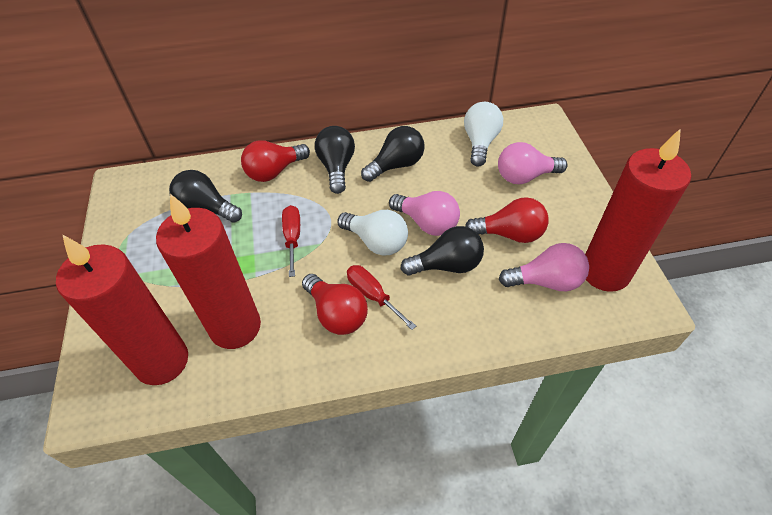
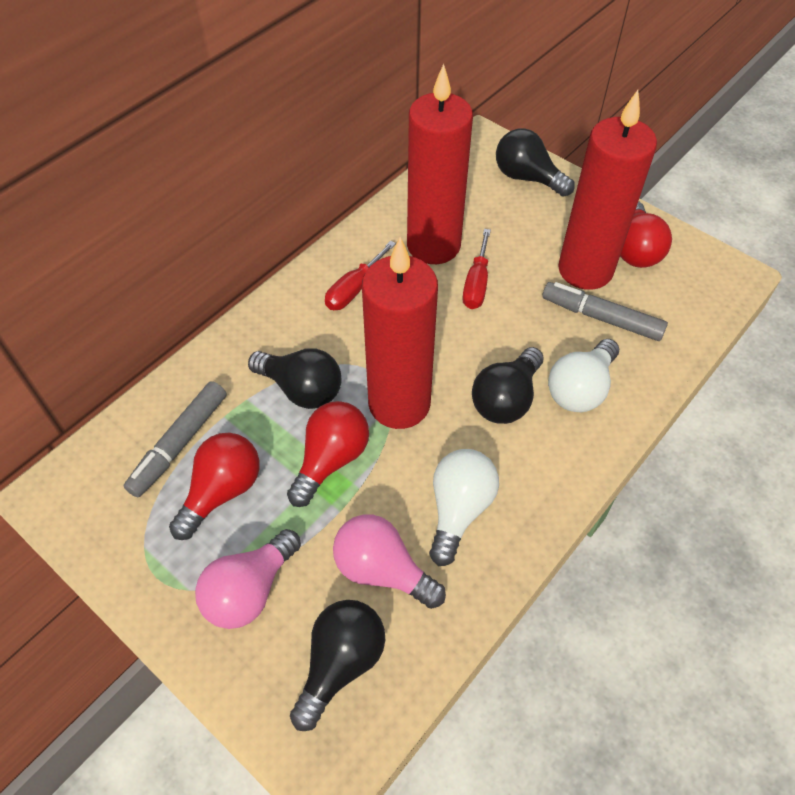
grey marker: 0 -> 2
pink light bulb: 3 -> 2

